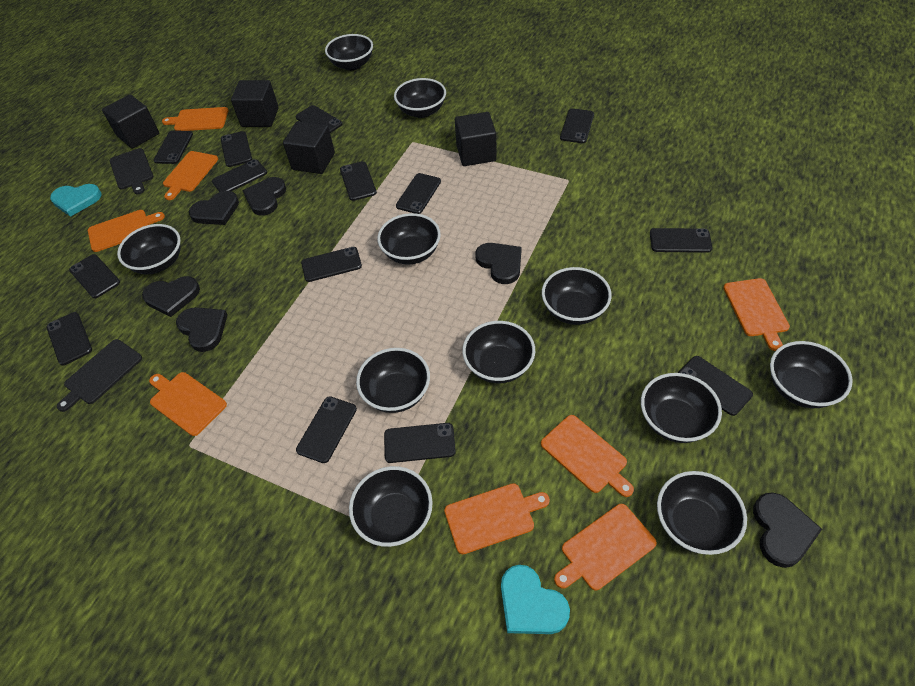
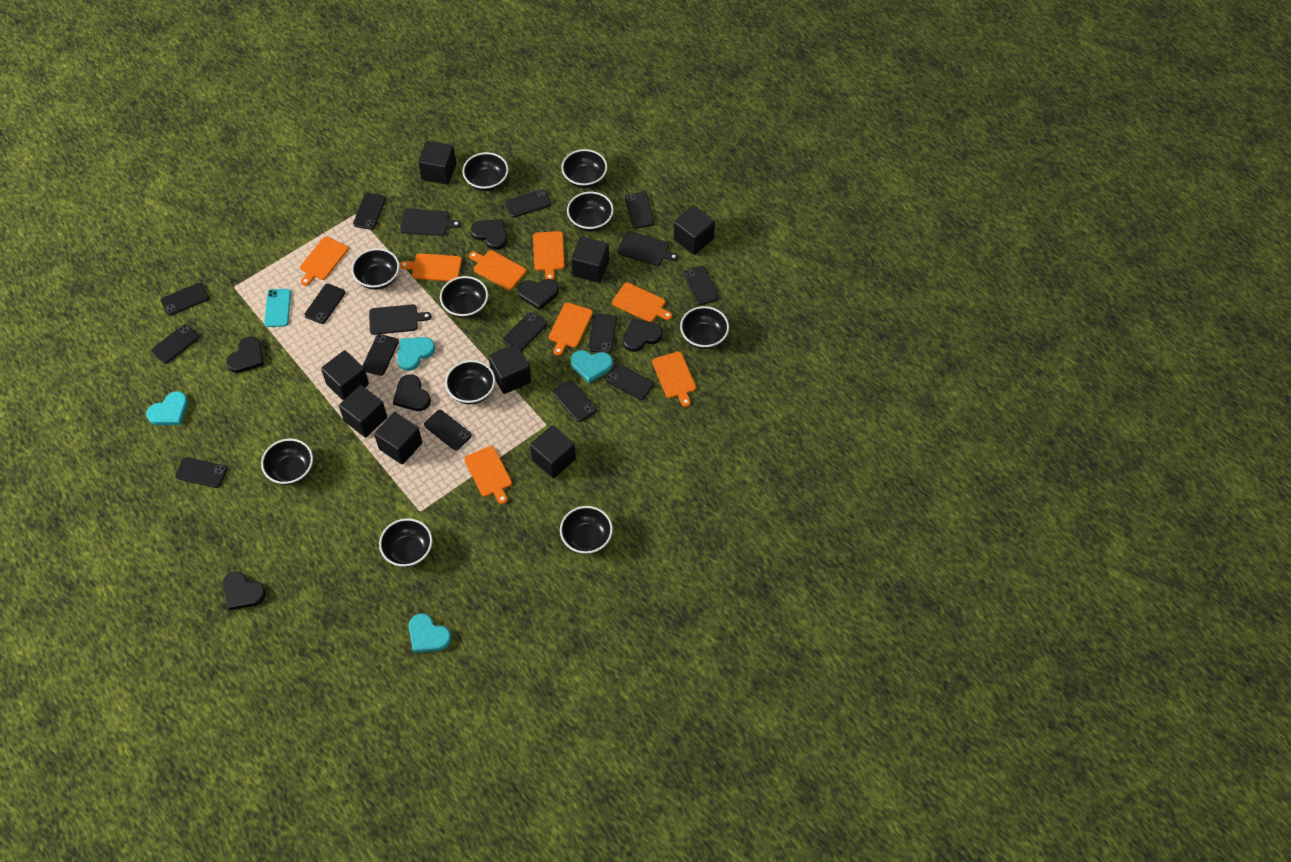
black bowl: 11 -> 10
black cube: 4 -> 8
black cutting board: 2 -> 3
turquoise heart: 2 -> 4
turquoise phone: 0 -> 1

